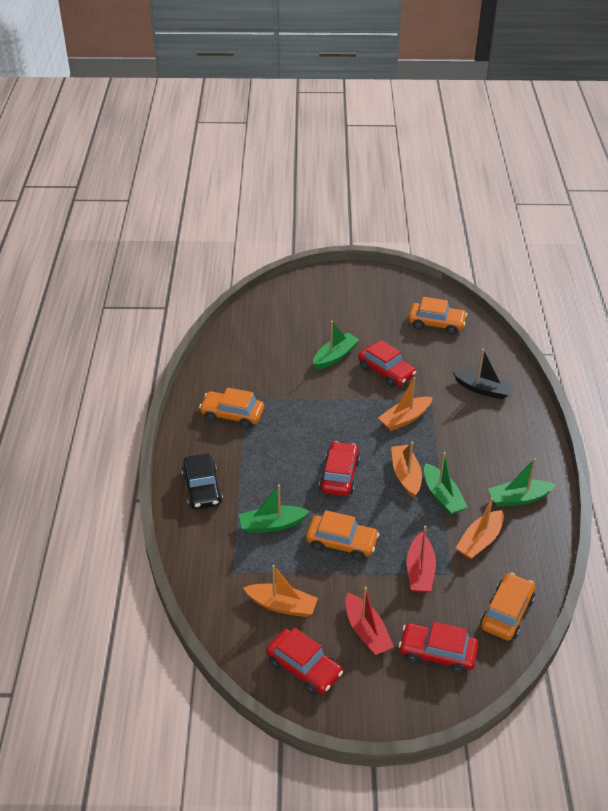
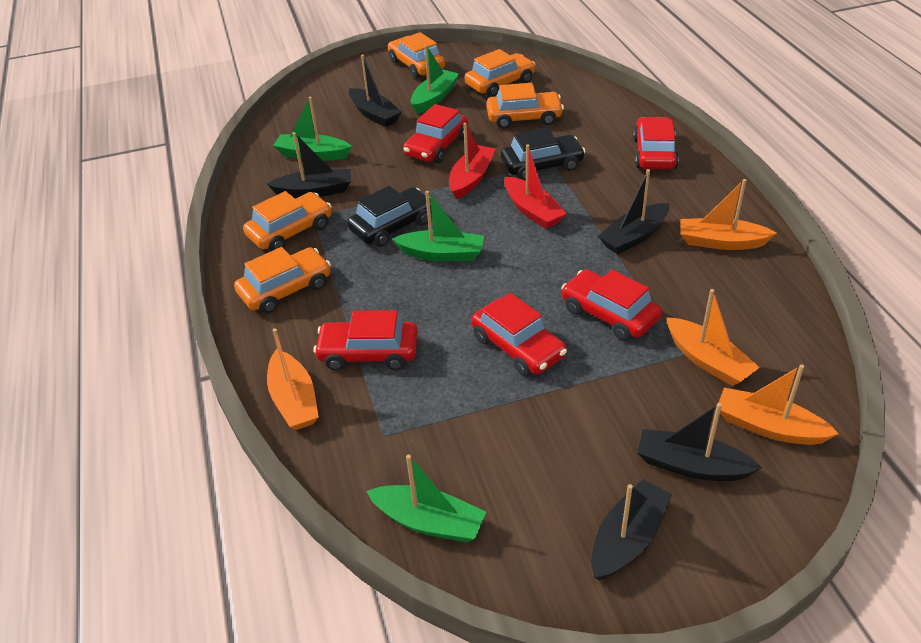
black boat: 1 -> 5
black car: 1 -> 2
orange car: 4 -> 5
red car: 4 -> 5

